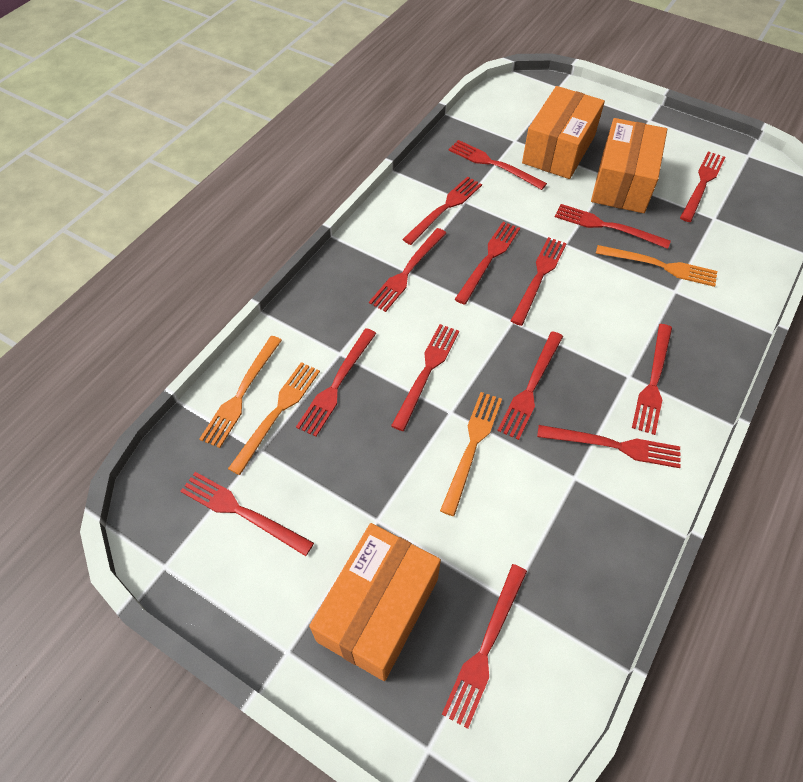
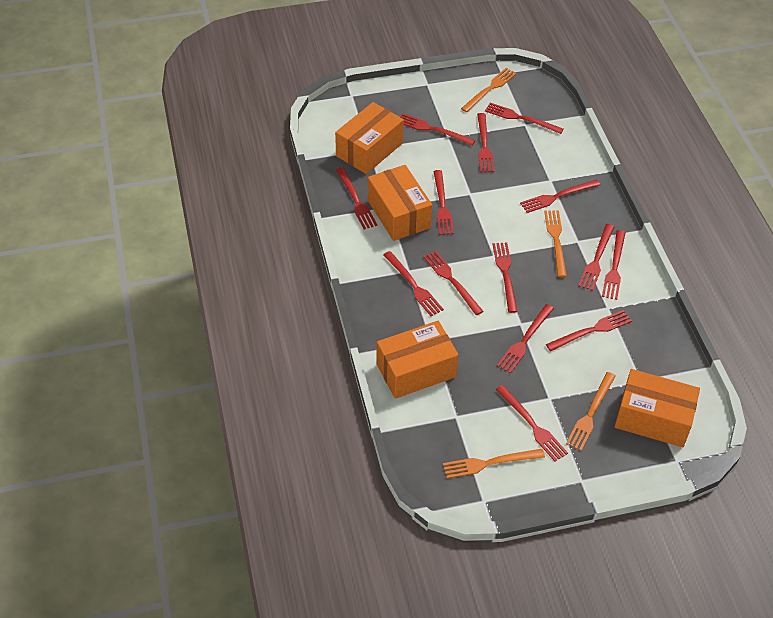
orange box: 3 -> 4

